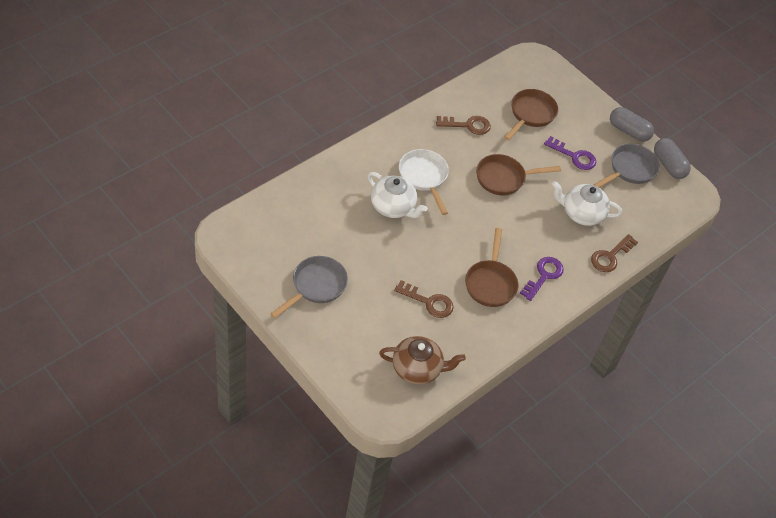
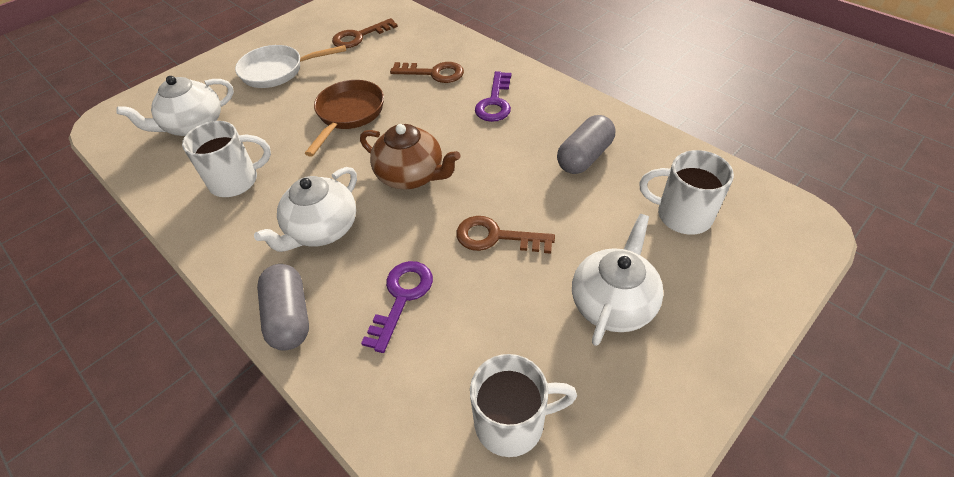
brown pan: 3 -> 1
grey pan: 2 -> 0
white mug: 0 -> 3
white teapot: 2 -> 3

